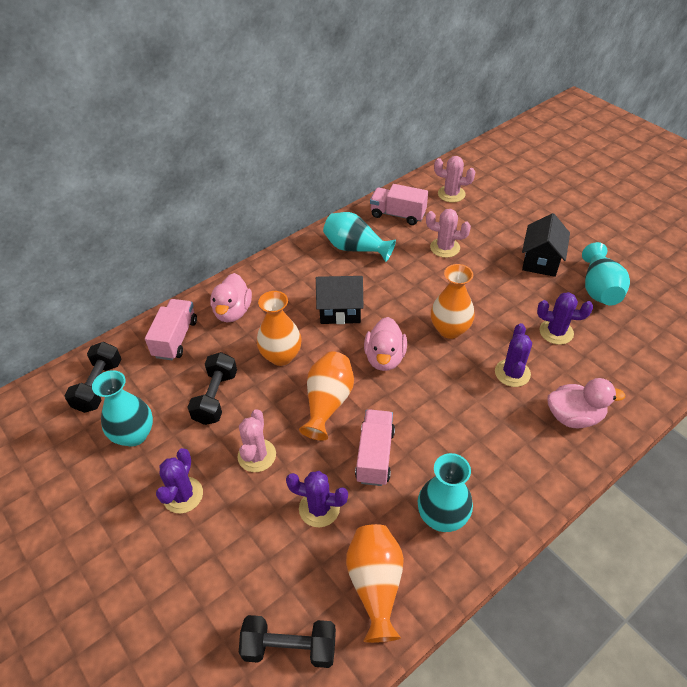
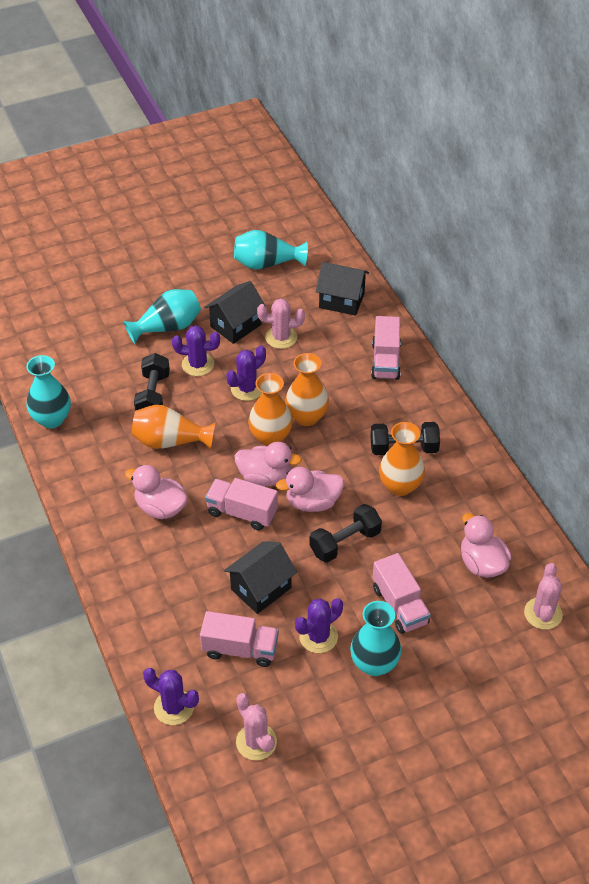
black house: 2 -> 3
pink duck: 3 -> 4
pink truck: 3 -> 4

